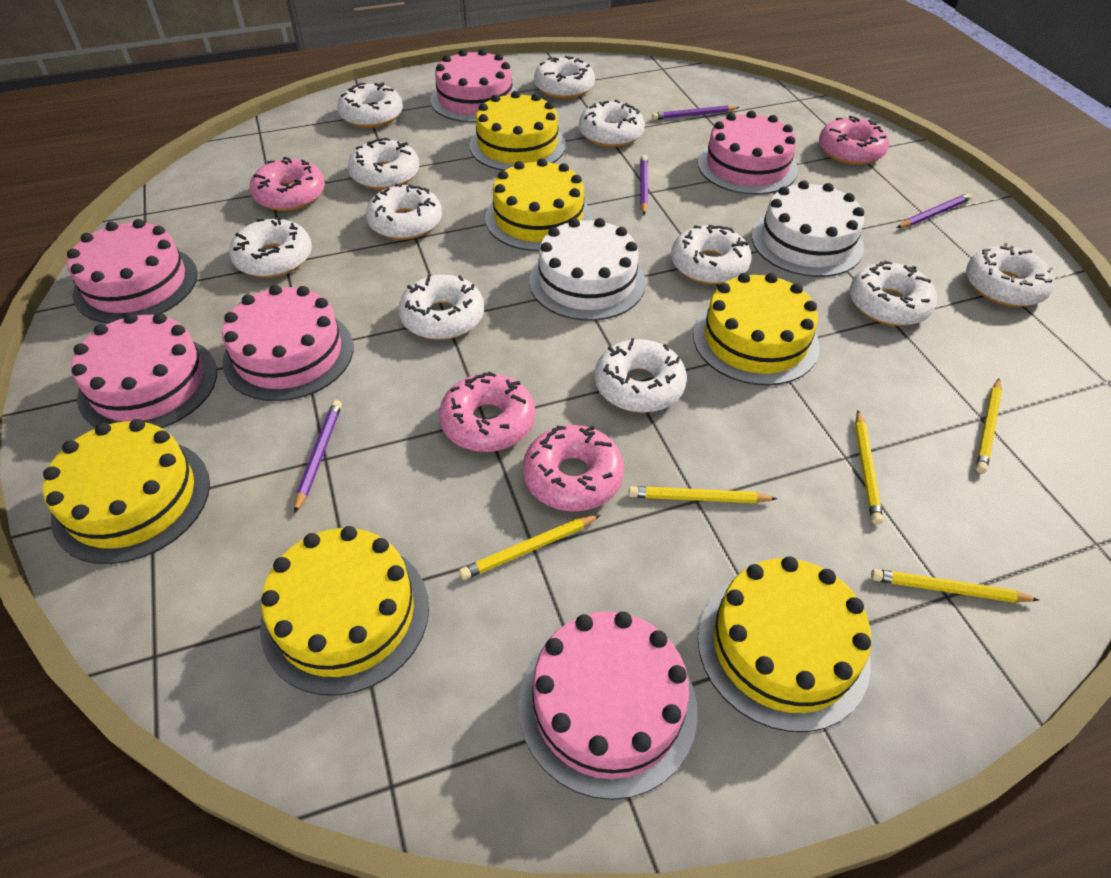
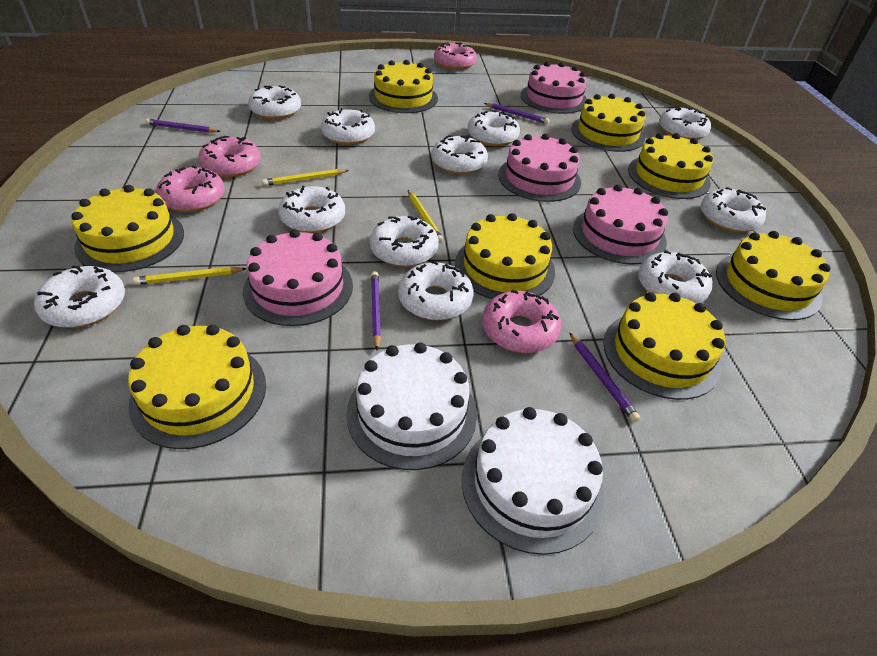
pink cake: 6 -> 4
yellow cake: 6 -> 8
yellow pencil: 5 -> 3

